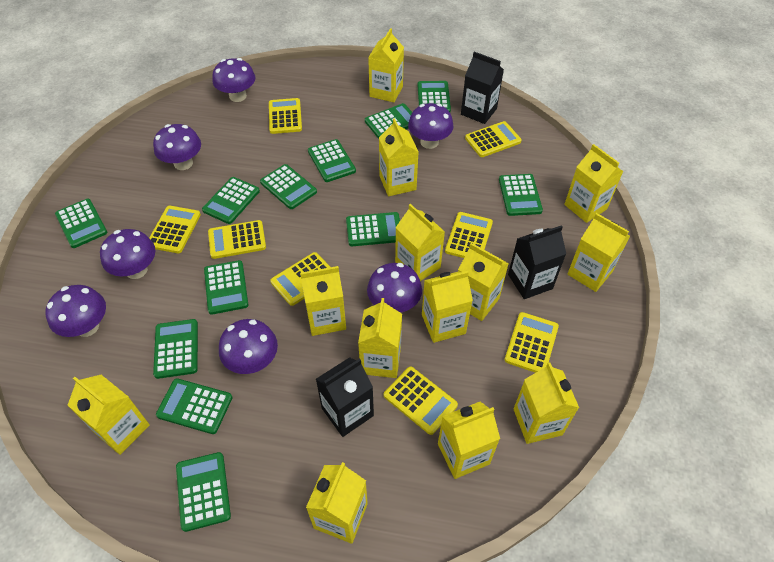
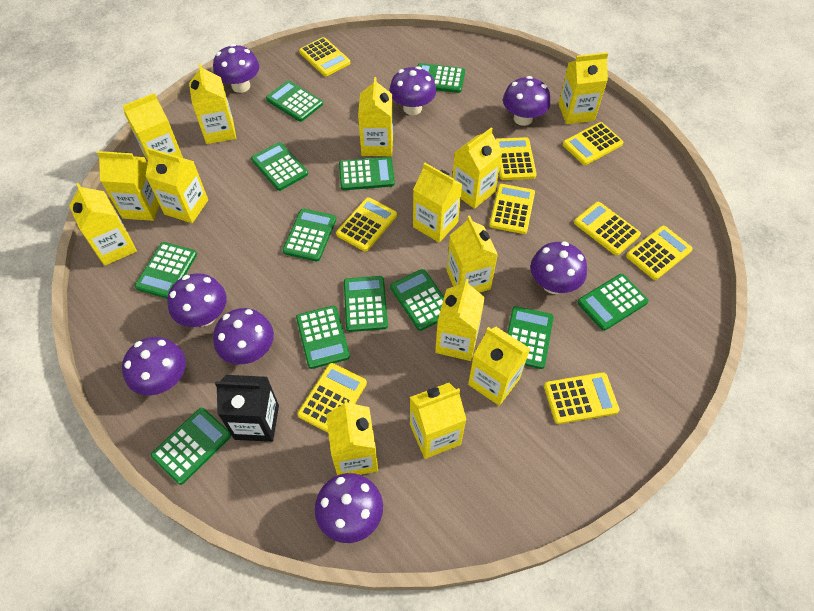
black carton: 3 -> 1
purple mushroom: 7 -> 8
yellow calculator: 8 -> 9
yellow carton: 13 -> 14

